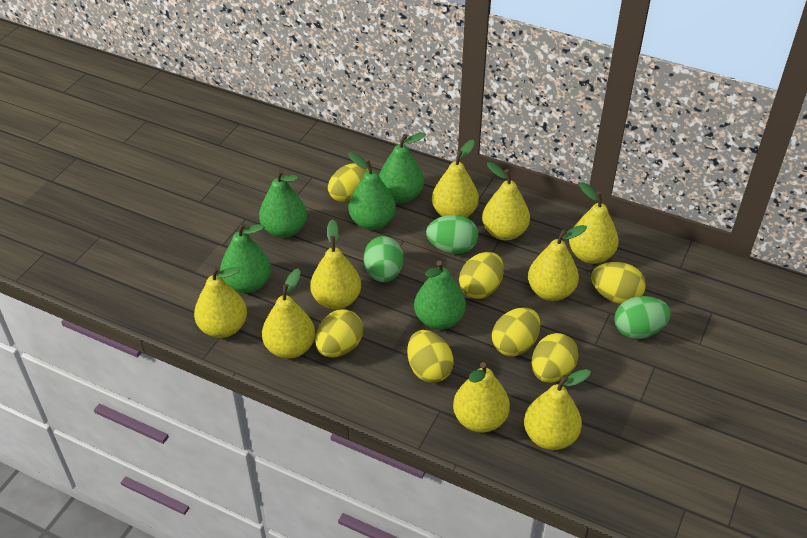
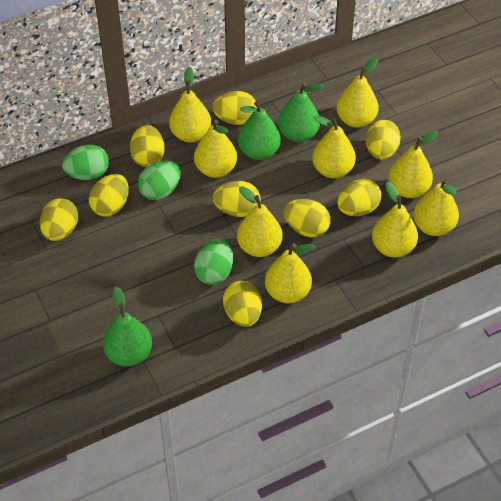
green pear: 5 -> 3
yellow egg: 7 -> 9

